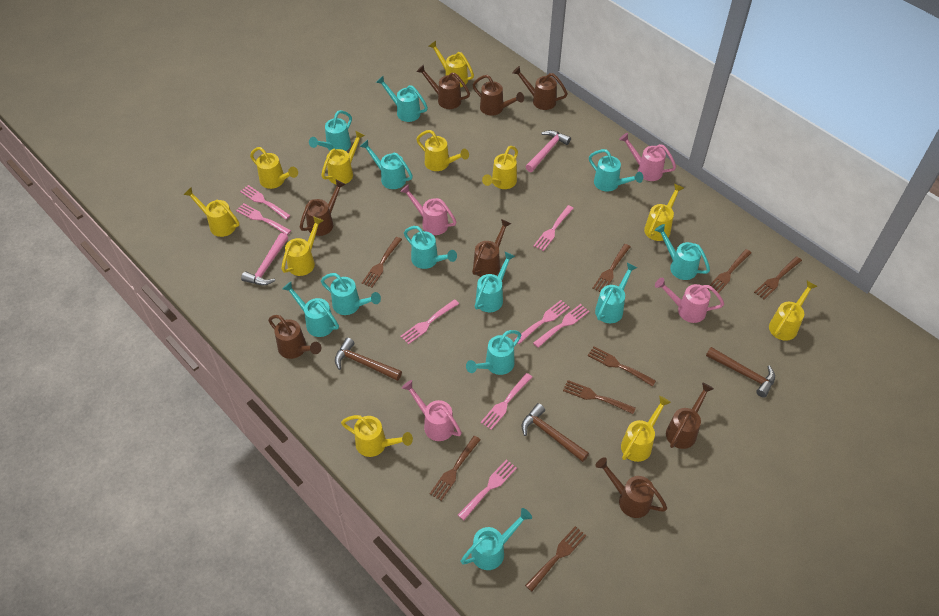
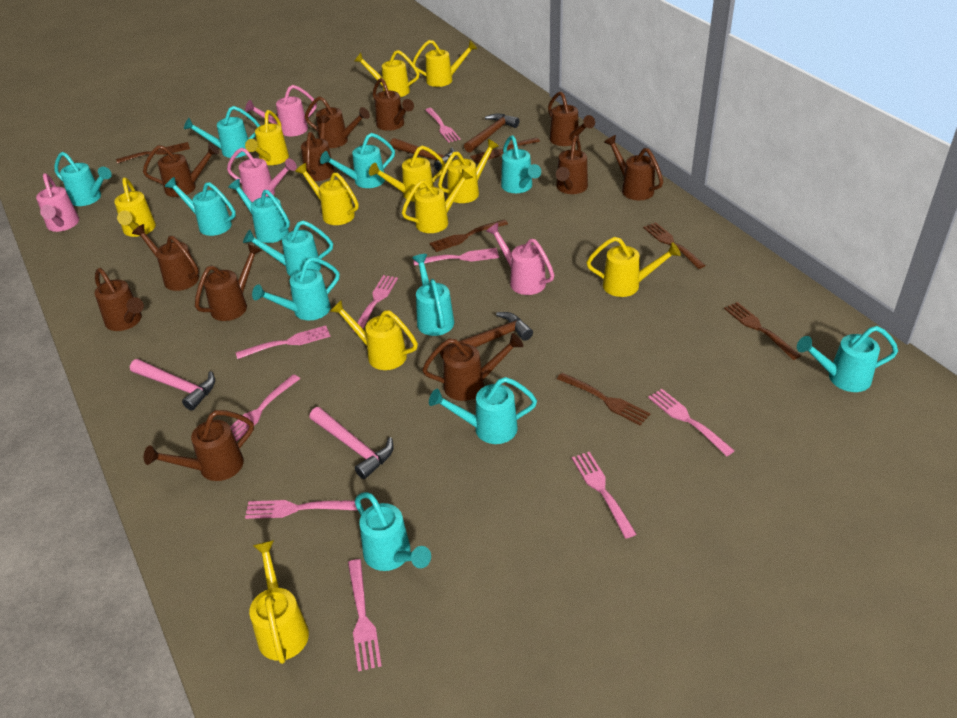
brown fork: 8 -> 6
brown watering can: 8 -> 12
pink fork: 8 -> 9

